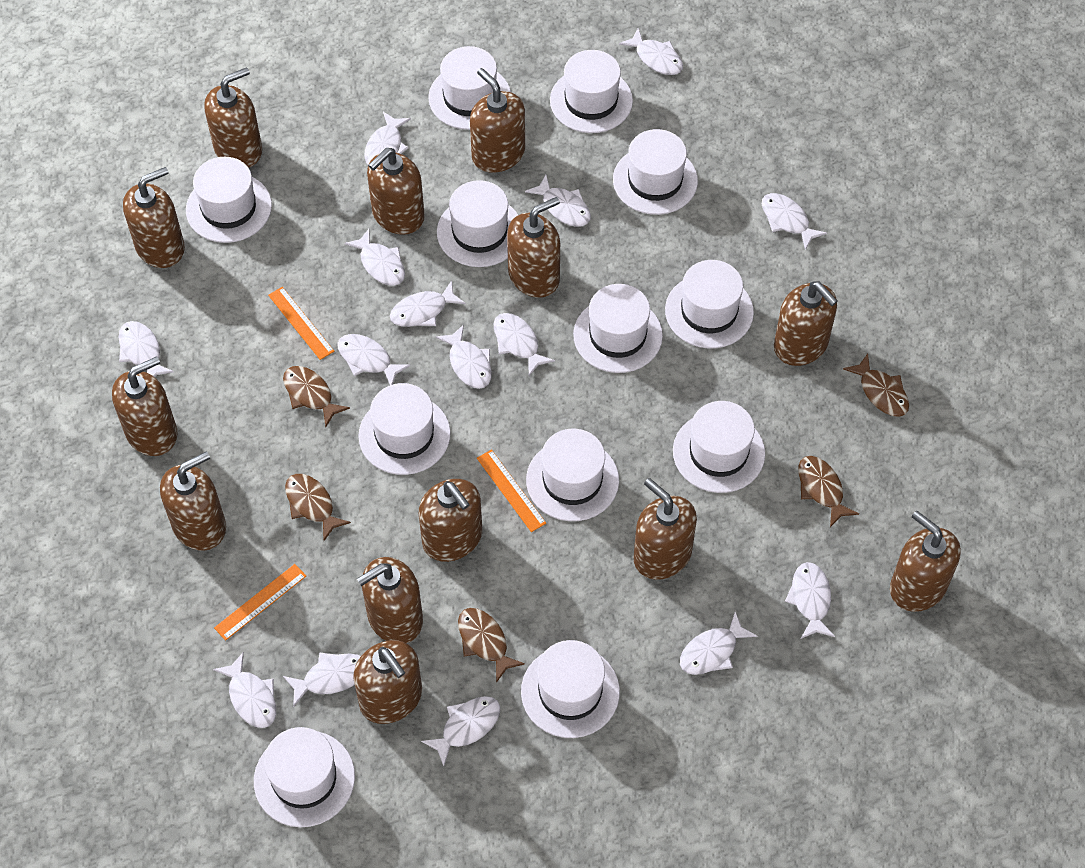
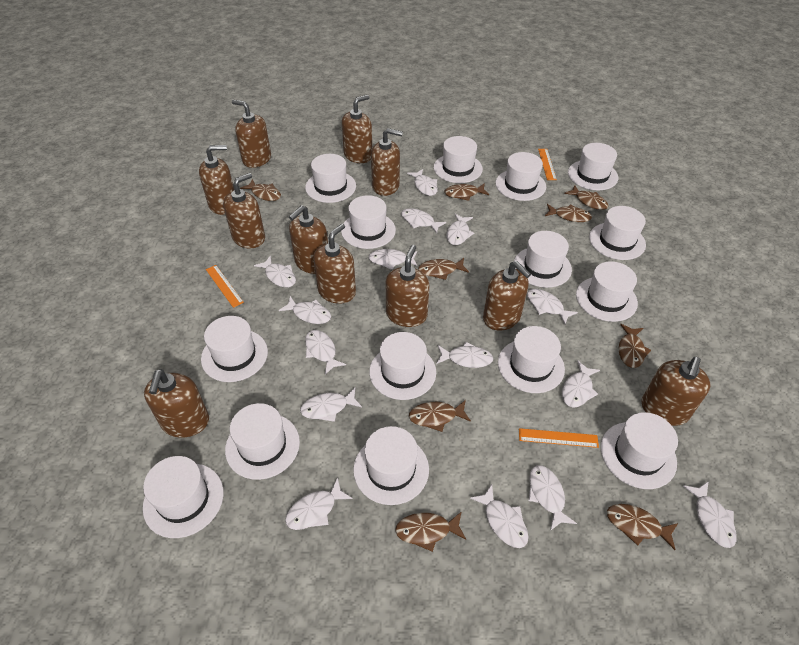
brown fish: 5 -> 9
brown soap dispenser: 13 -> 11
white hat: 12 -> 15

